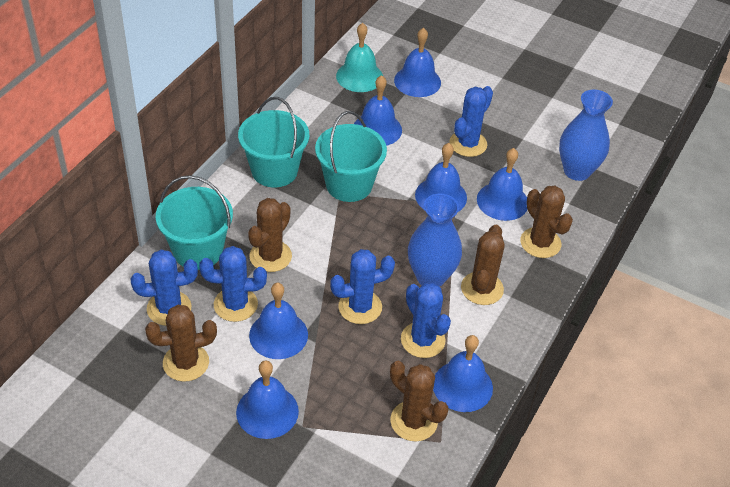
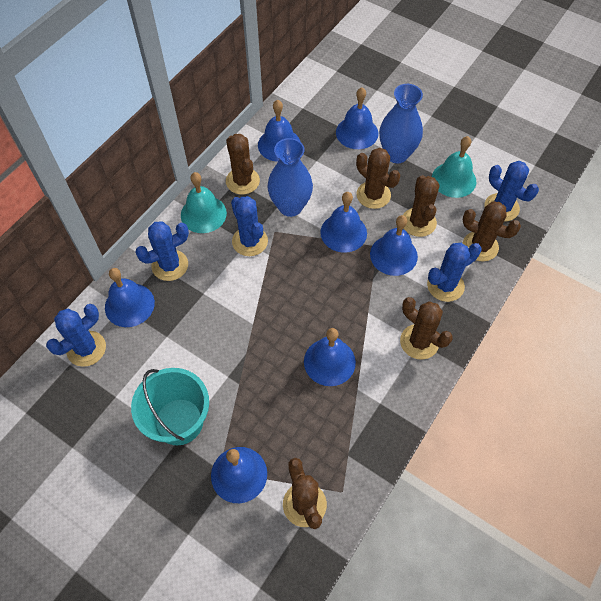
brown cactus: 5 -> 6
turquoise bell: 1 -> 2
turquoise bucket: 3 -> 1

